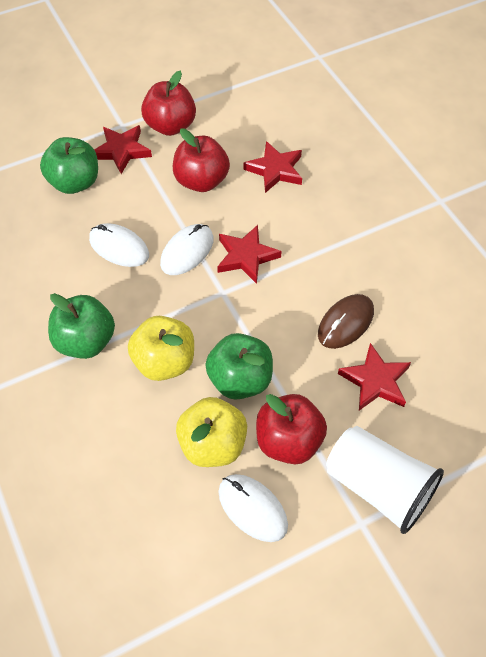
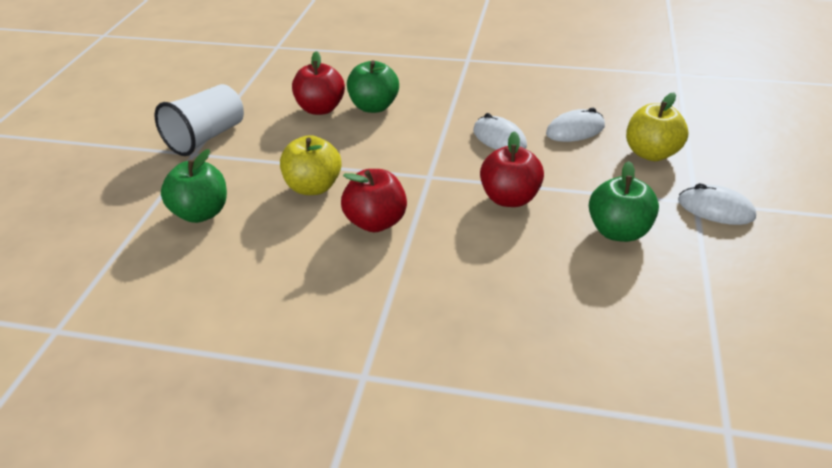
brown mouse: 1 -> 0
red star: 4 -> 0

